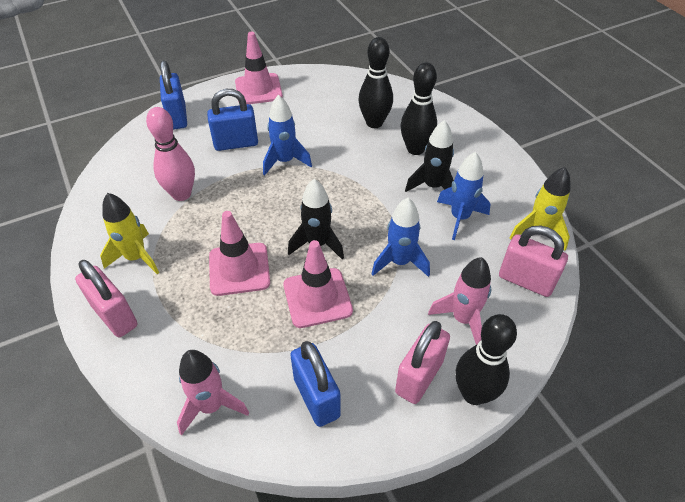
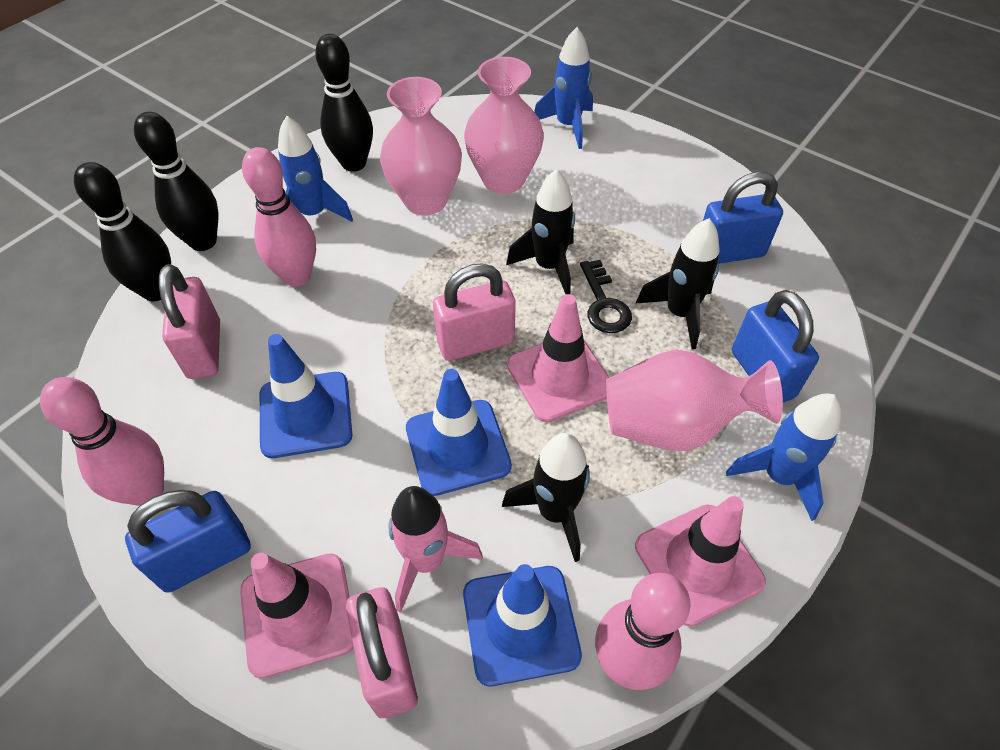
black key: 0 -> 1
black rocket: 2 -> 3
blue traffic cone: 0 -> 3
pink bowling pin: 1 -> 3
pink rocket: 2 -> 1
pink vase: 0 -> 3
yellow rocket: 2 -> 0

